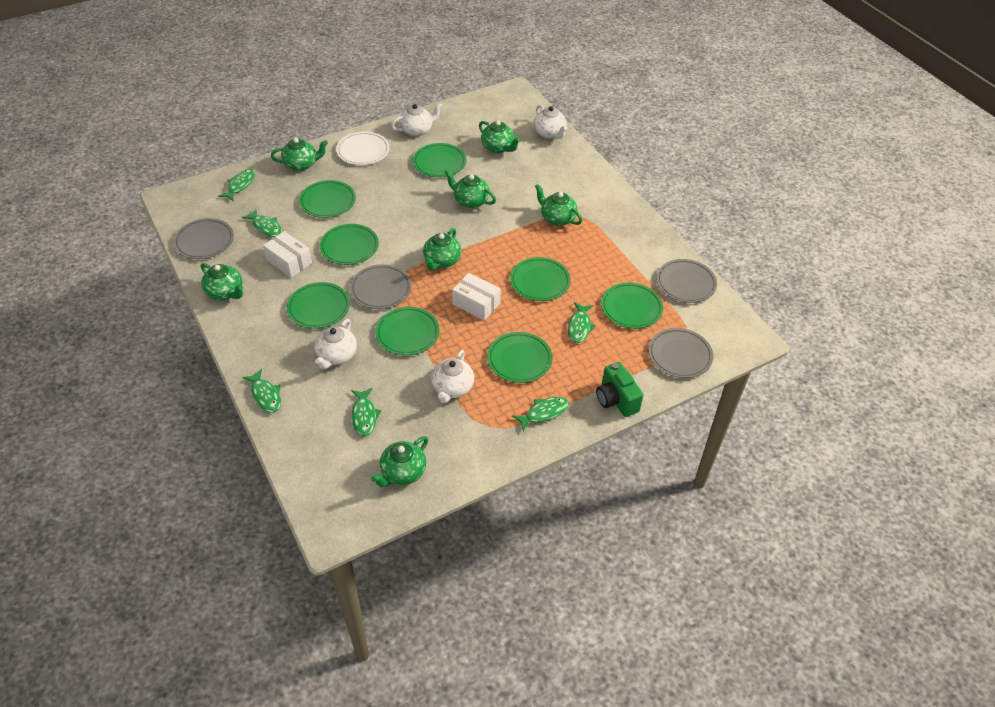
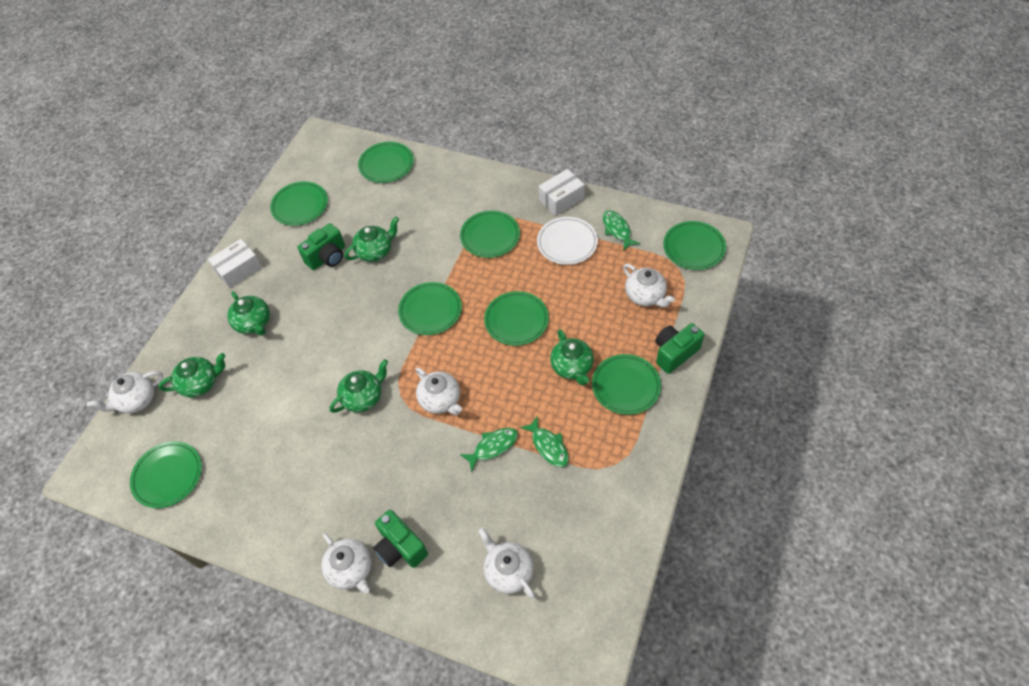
green camera: 1 -> 3
green fish: 6 -> 3
green teapot: 7 -> 5
grey plate: 4 -> 0
white teapot: 4 -> 5

